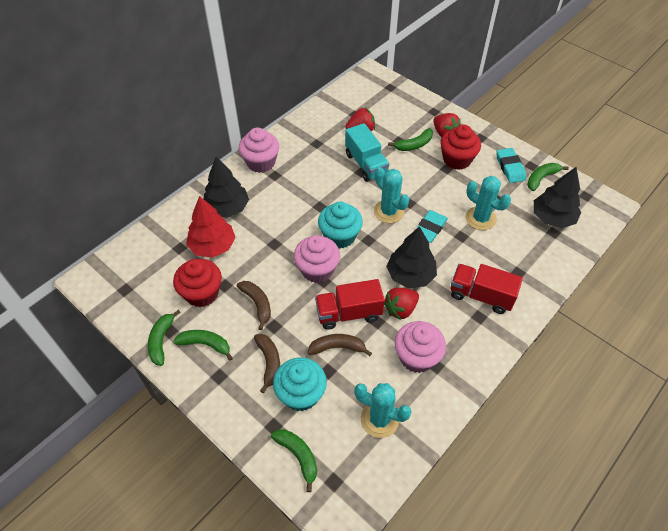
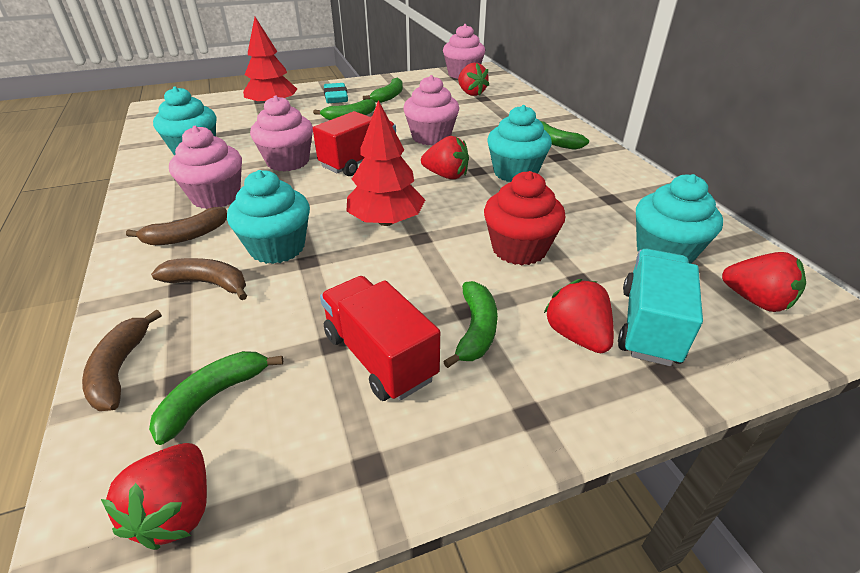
black tree: 3 -> 0
pink cupcake: 3 -> 4
red cupcake: 2 -> 1
red strawberry: 3 -> 5
red tree: 1 -> 2
turquoise cactus: 3 -> 0
turquoise cupcake: 2 -> 4
turquoise eraser: 2 -> 1

